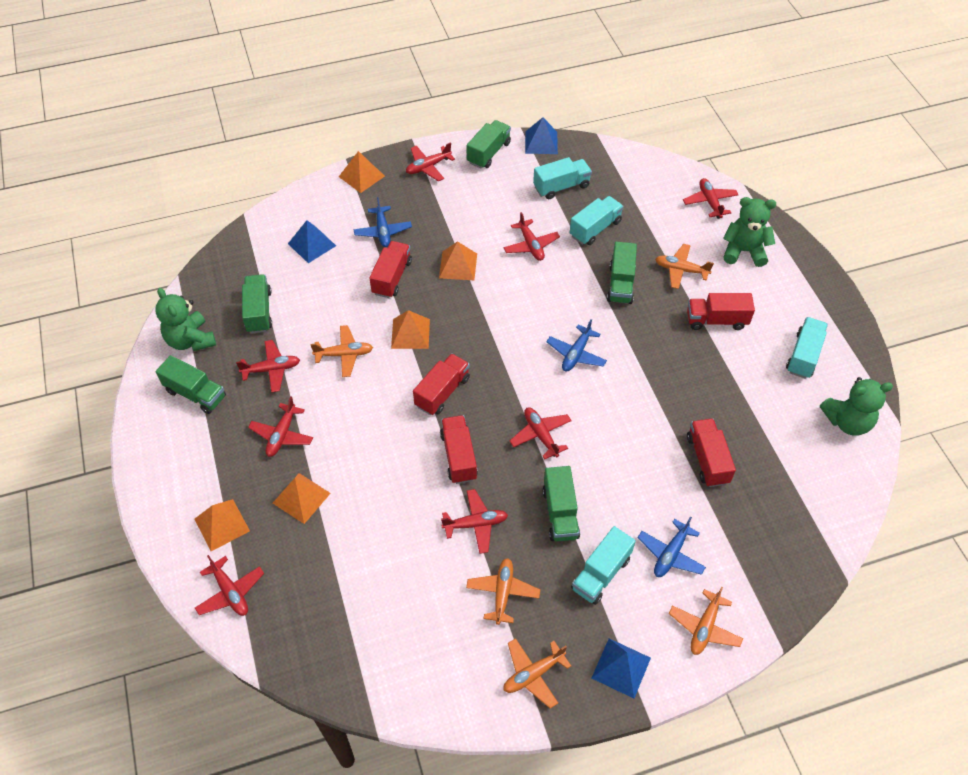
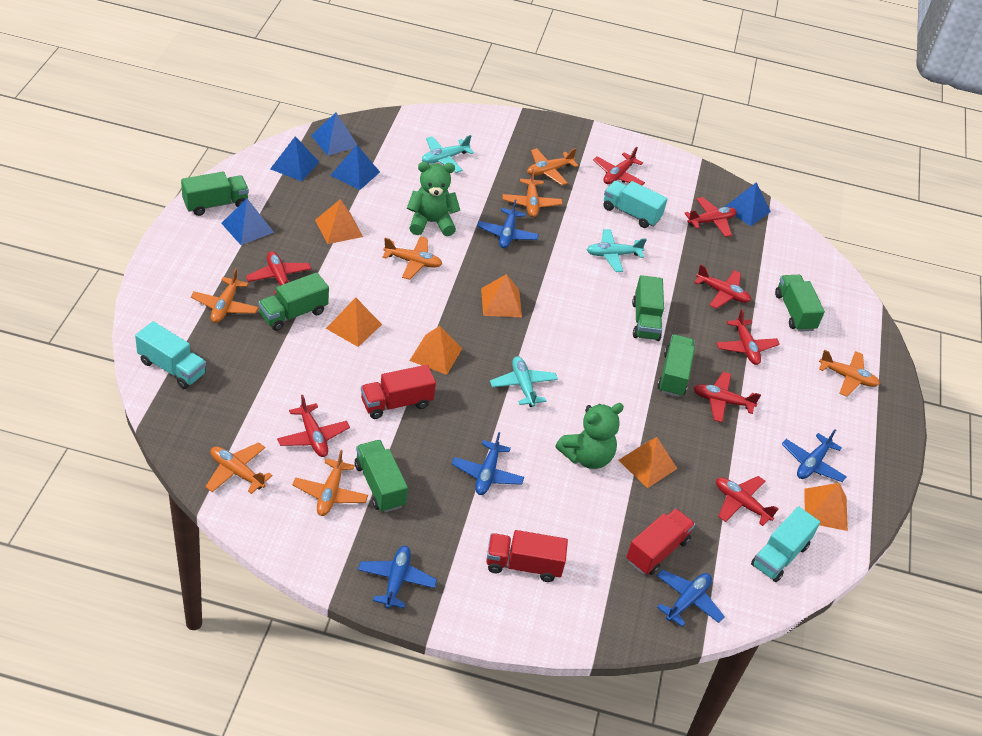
blue plane: 3 -> 5
blue pyramid: 3 -> 5
green teddy bear: 3 -> 2
green truck: 5 -> 6
orange plane: 5 -> 7
orange pyramid: 5 -> 6
red truck: 5 -> 3
turquoise plane: 0 -> 3
turquoise truck: 4 -> 3

